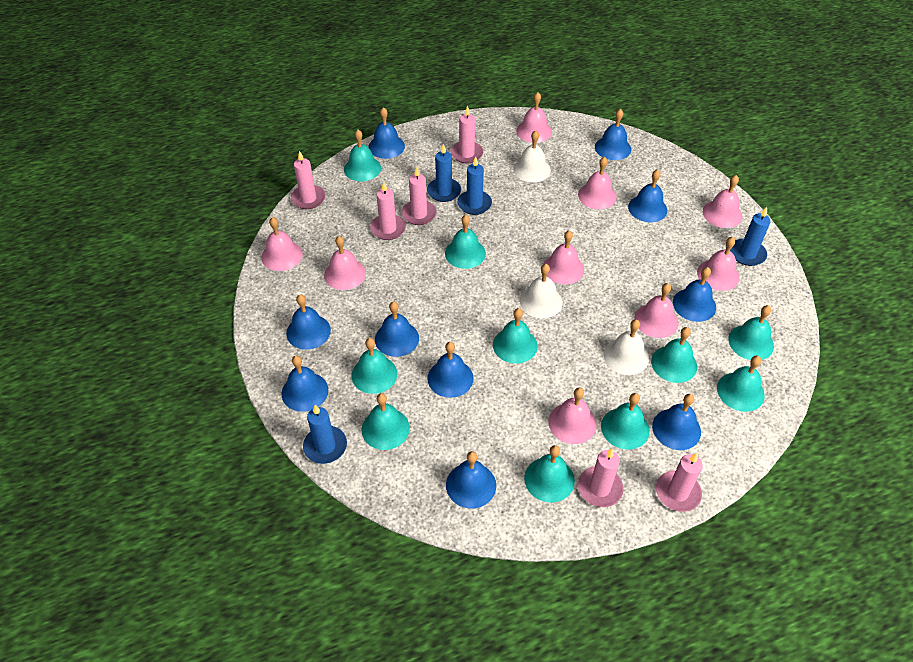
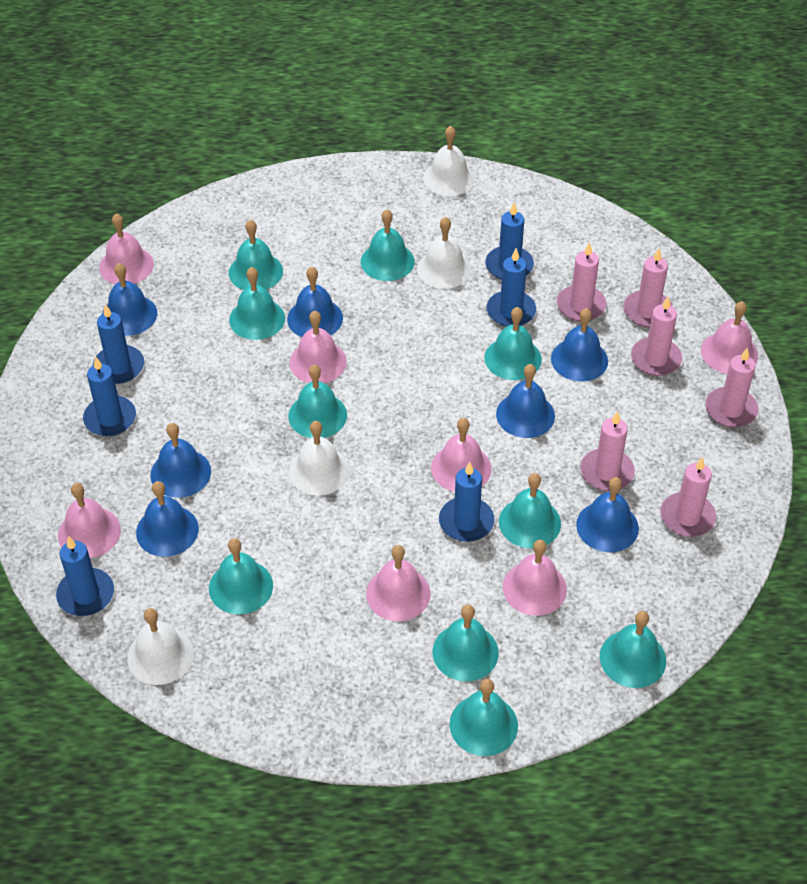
blue bell: 10 -> 7
blue candle: 4 -> 6
pink bell: 9 -> 7
white bell: 3 -> 4

